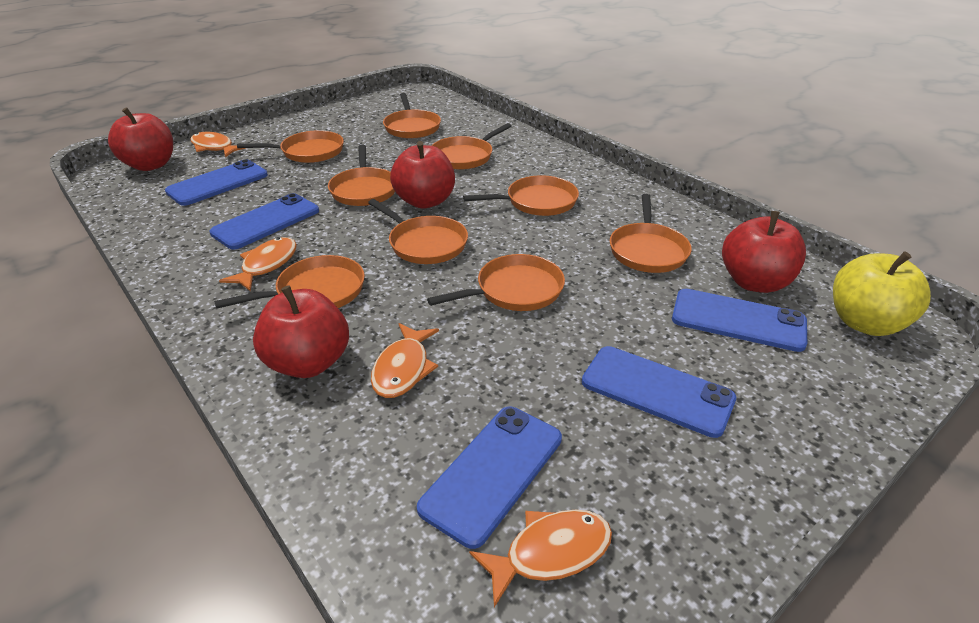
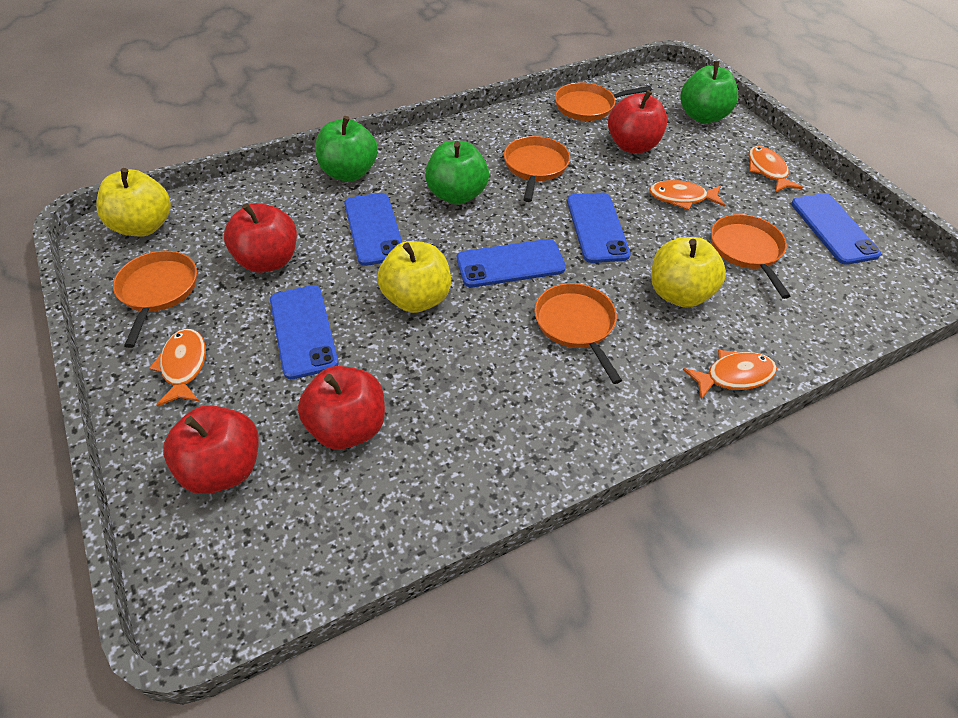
green apple: 0 -> 3
orange pan: 9 -> 5
yellow apple: 1 -> 3

